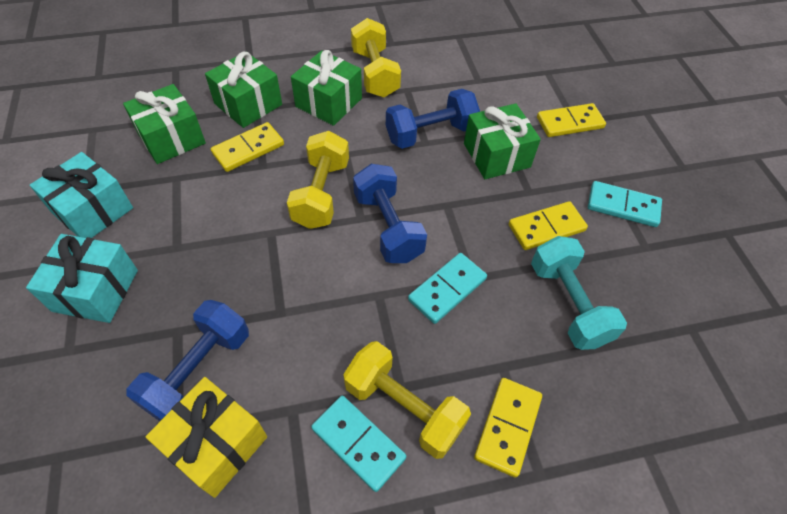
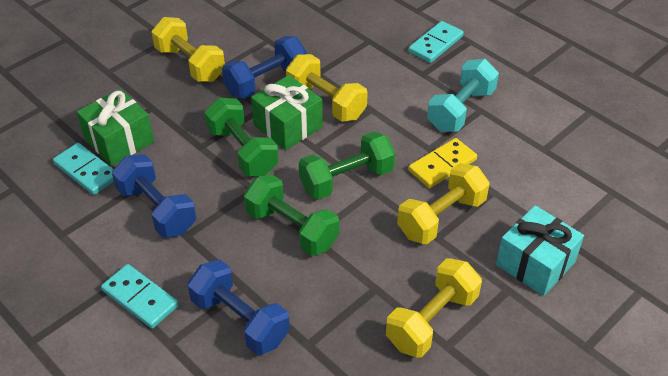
green dumbbell: 0 -> 3
green gift: 4 -> 2
turquoise gift: 2 -> 1
yellow domino: 4 -> 1
yellow dumbbell: 3 -> 4
yellow gift: 1 -> 0

